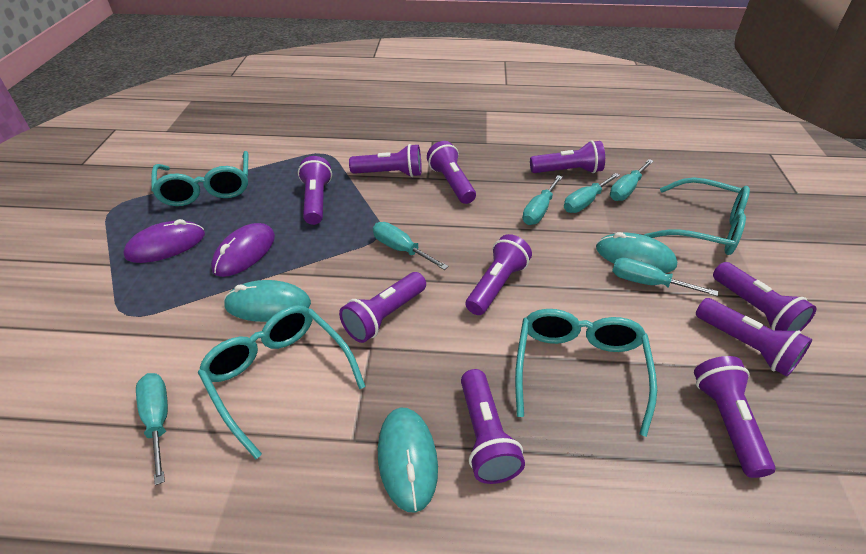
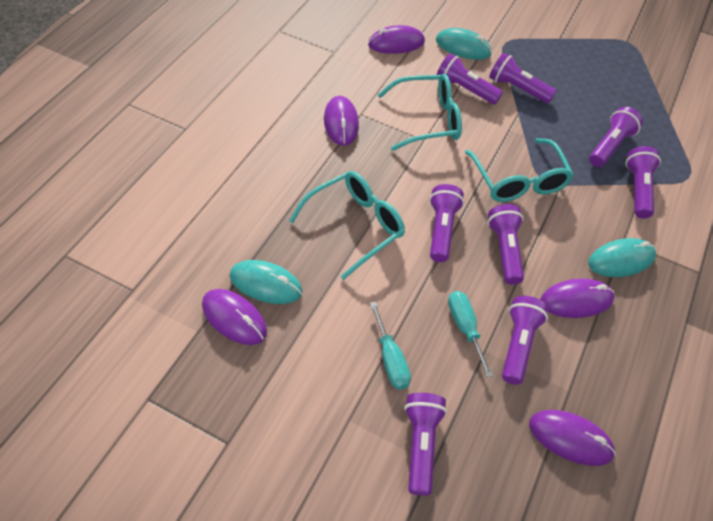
purple flashlight: 10 -> 8
purple mouse: 2 -> 5
turquoise glasses: 4 -> 3
turquoise screwdriver: 6 -> 2

